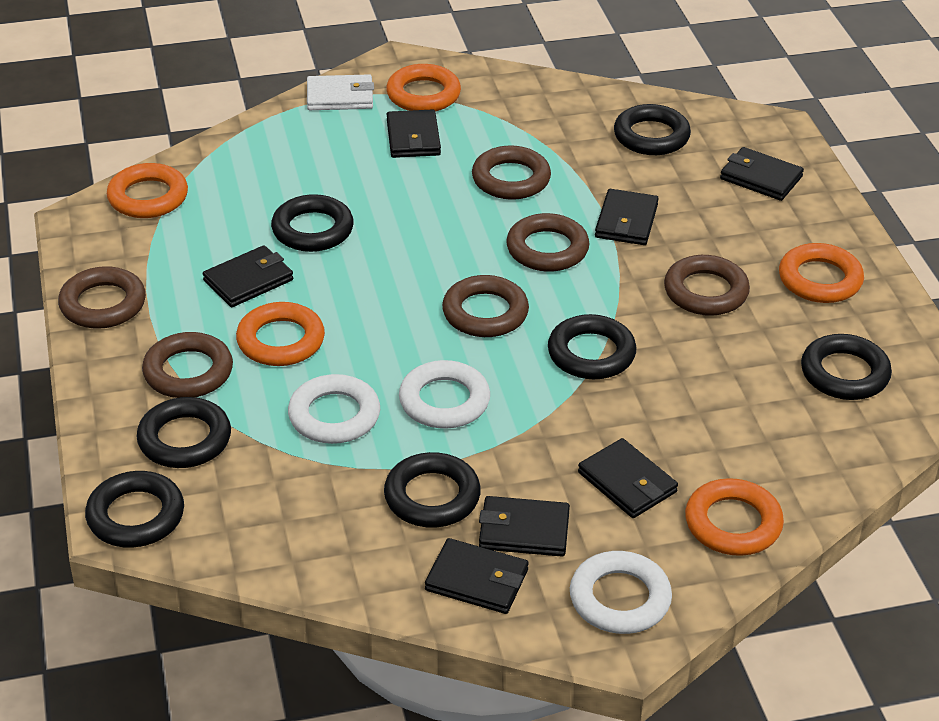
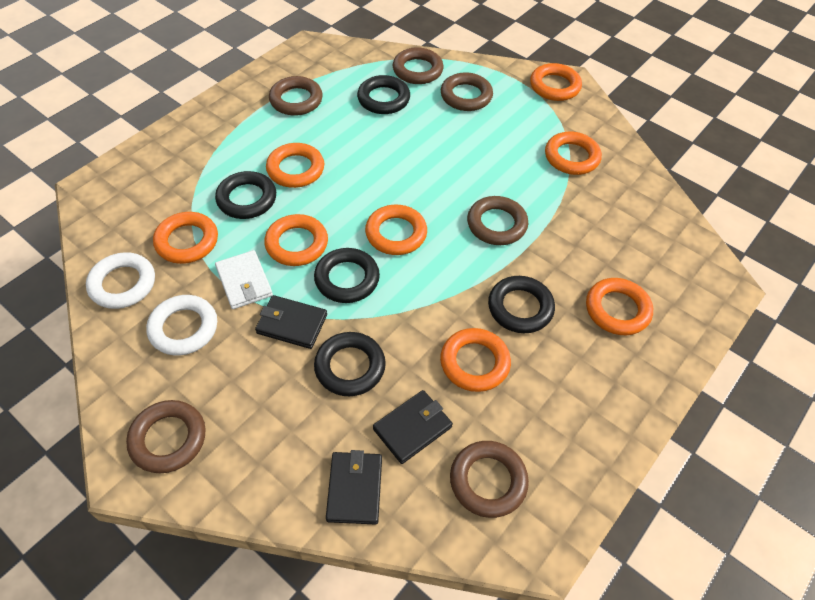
black ring: 7 -> 5
black wallet: 7 -> 3
orange ring: 5 -> 8
white ring: 3 -> 2

